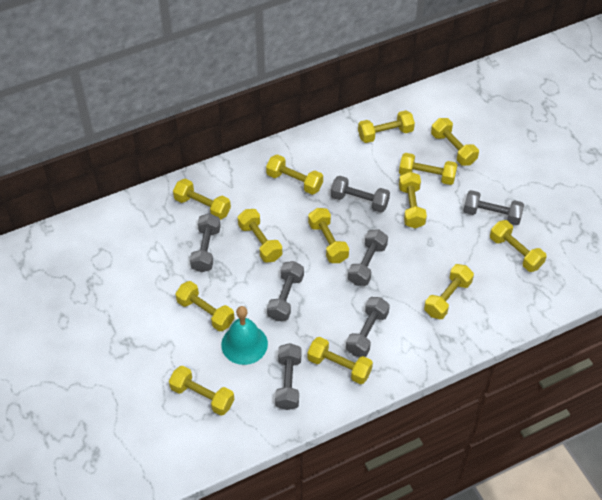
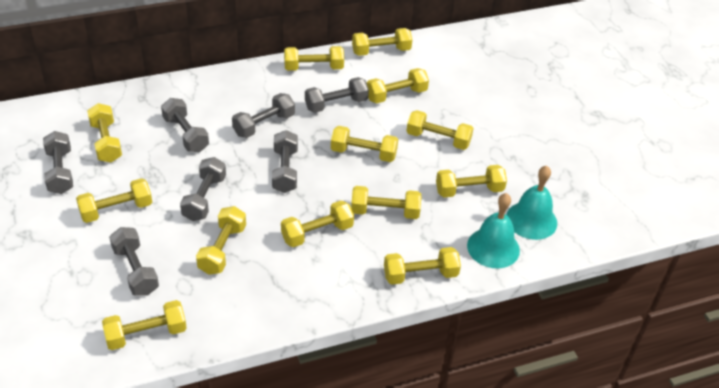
turquoise bell: 1 -> 2

